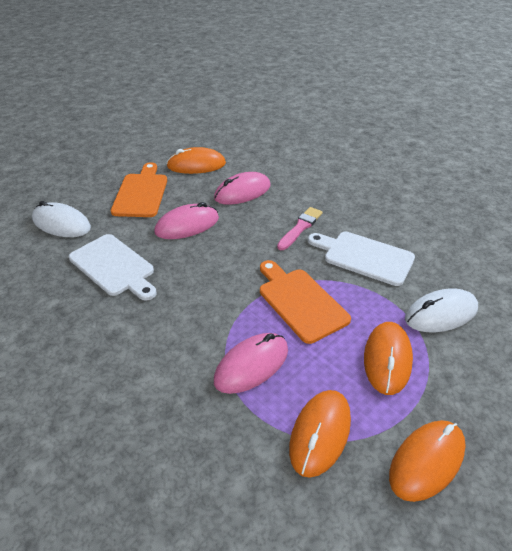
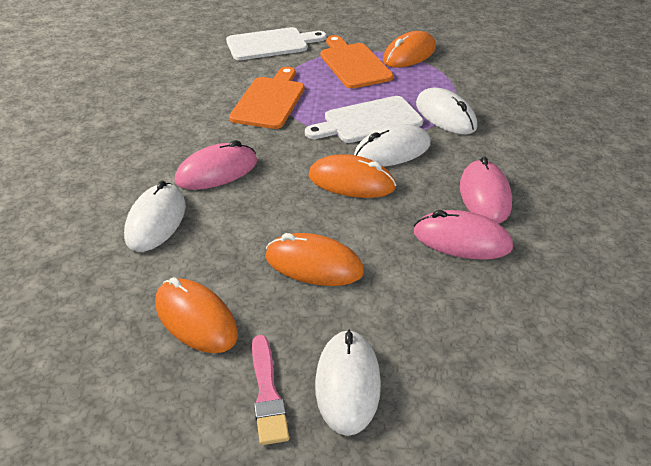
white mouse: 2 -> 4

